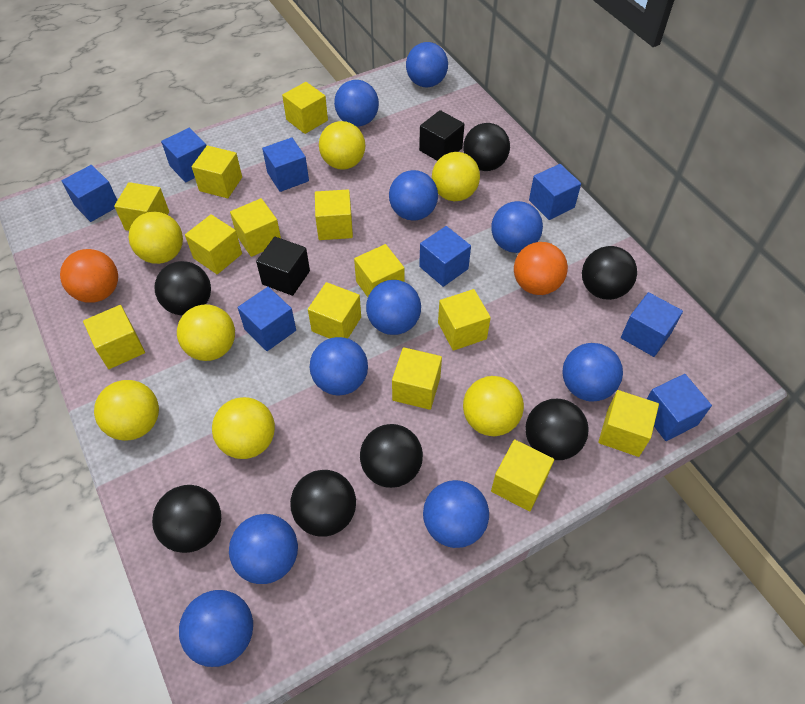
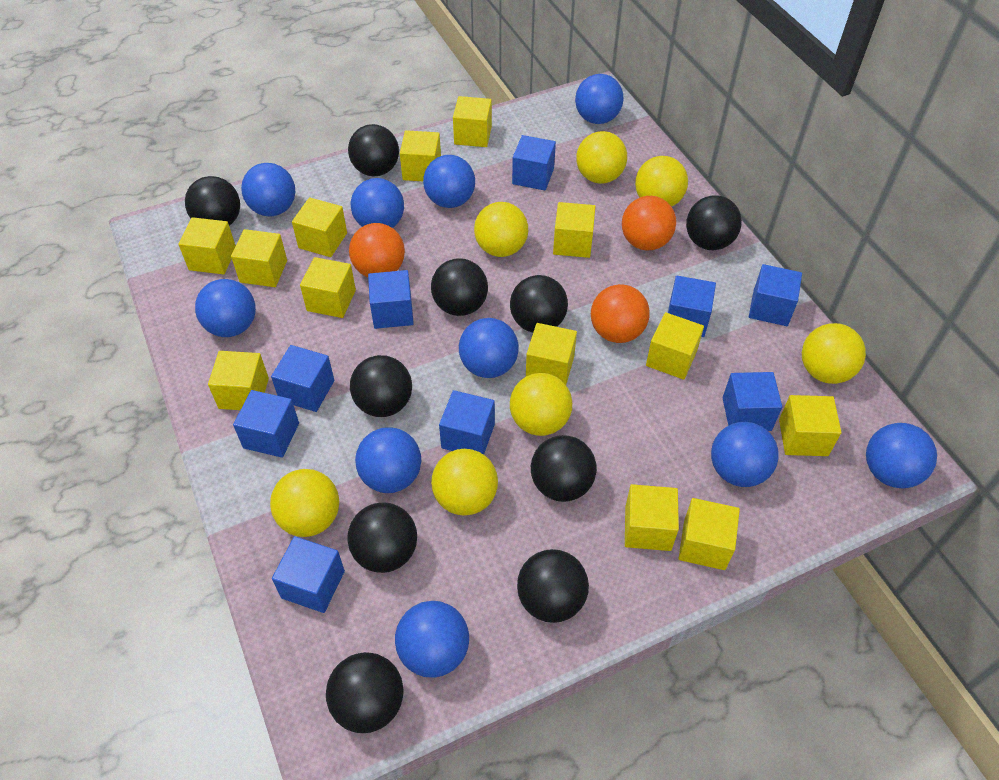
black ball: 7 -> 10
black cube: 2 -> 0
blue cube: 8 -> 9
orange ball: 2 -> 3

